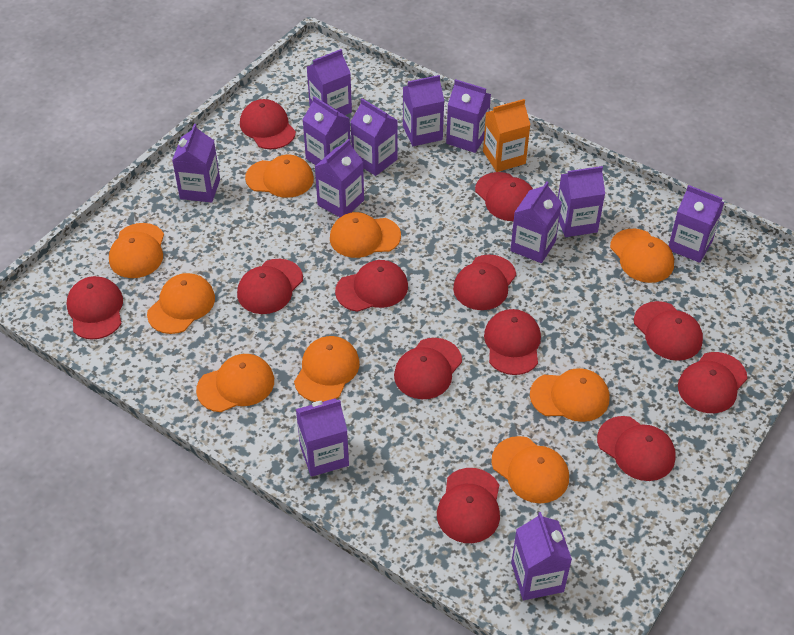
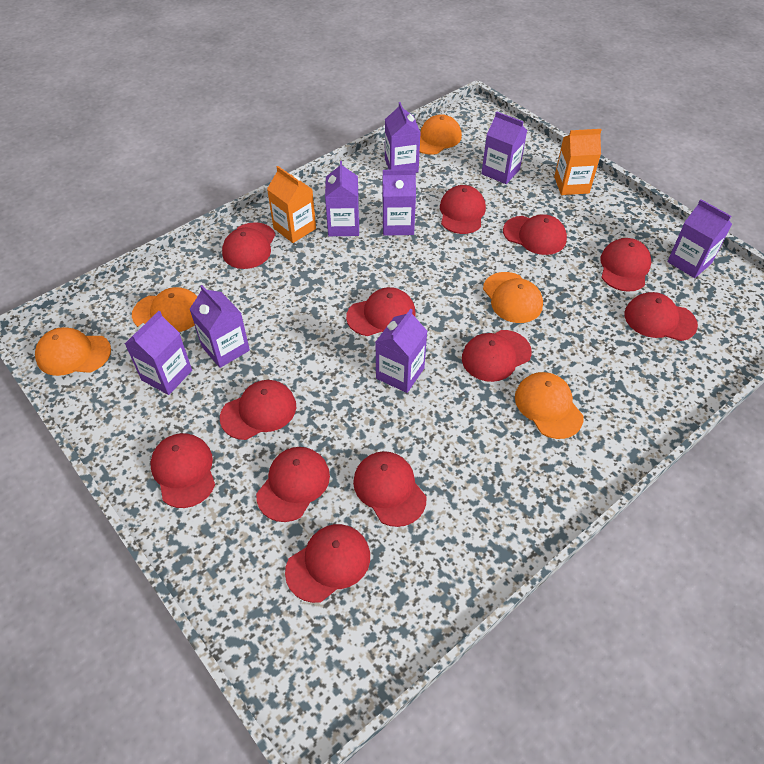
orange cap: 9 -> 5
orange carton: 1 -> 2
purple carton: 12 -> 8

